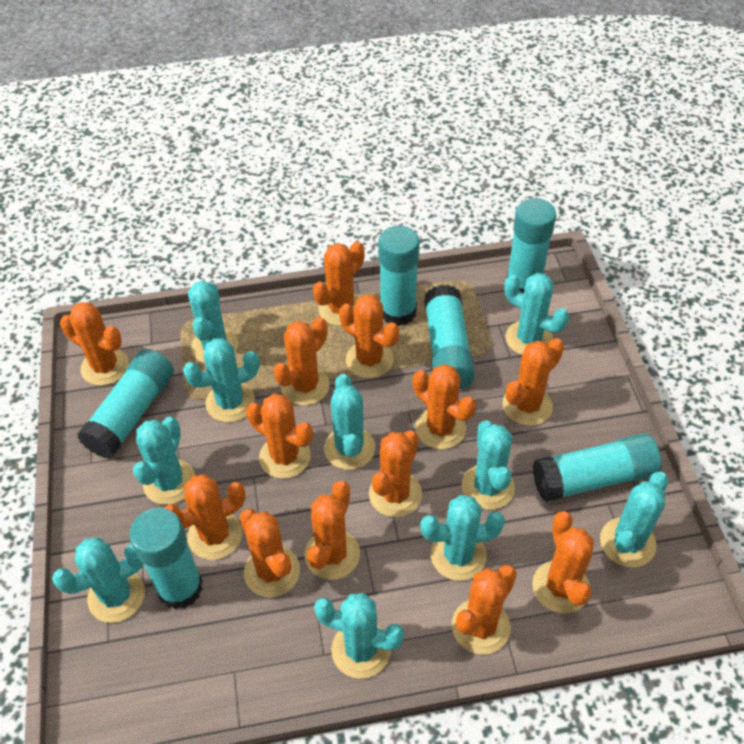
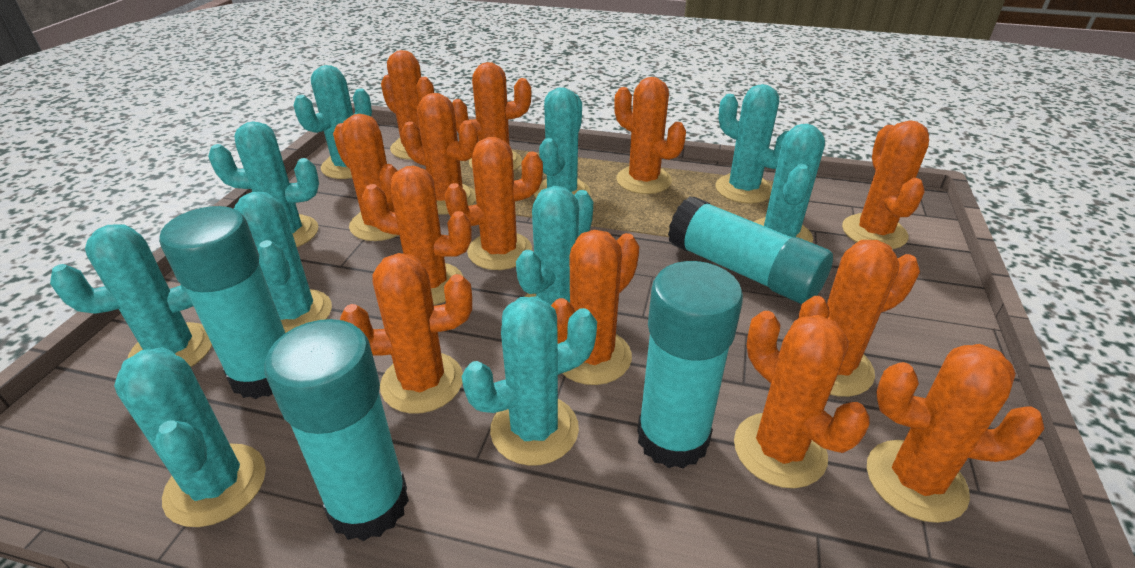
turquoise glue stick: 6 -> 4

